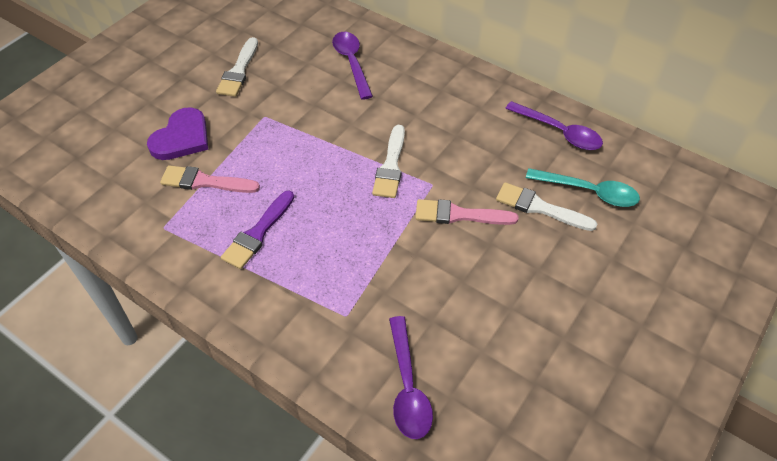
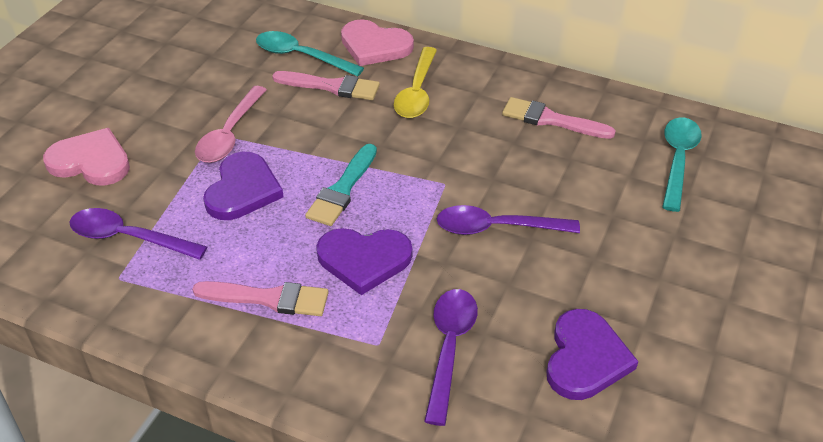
pink brush: 2 -> 3
pink heart: 0 -> 2
pink spoon: 0 -> 1
purple brush: 1 -> 0
purple heart: 1 -> 3
turquoise brush: 0 -> 1
turquoise spoon: 1 -> 2
white brush: 3 -> 0
yellow spoon: 0 -> 1

